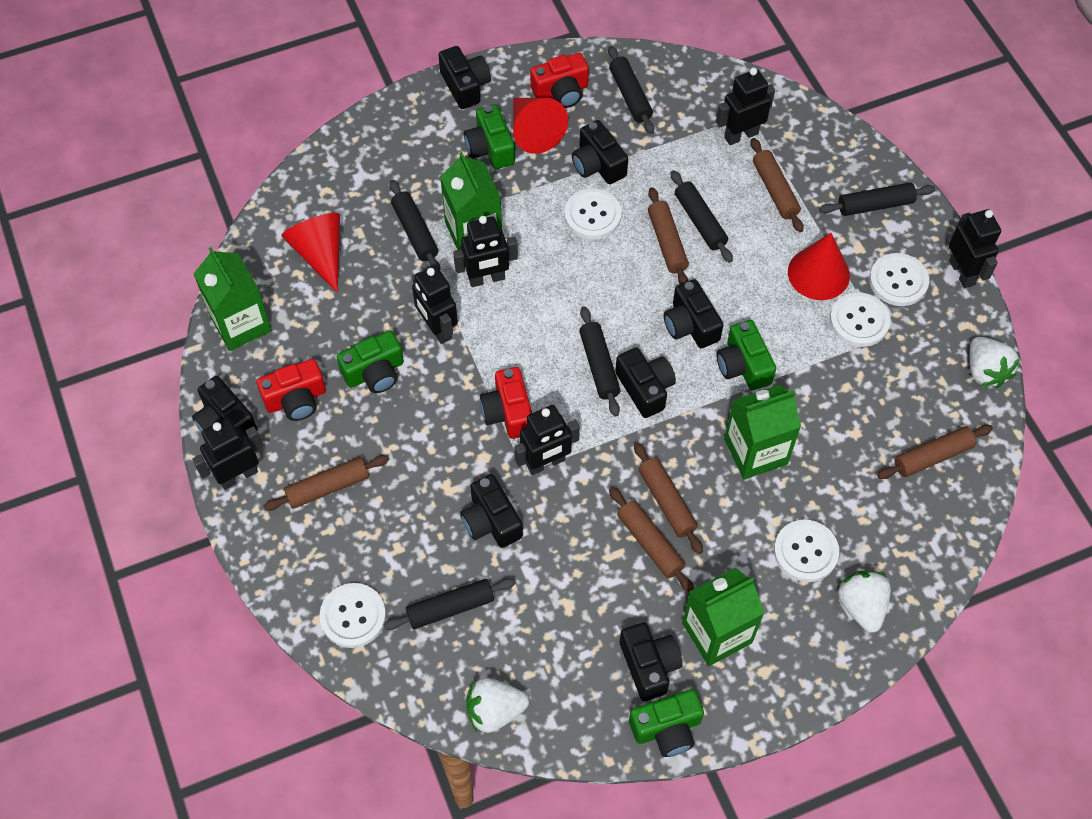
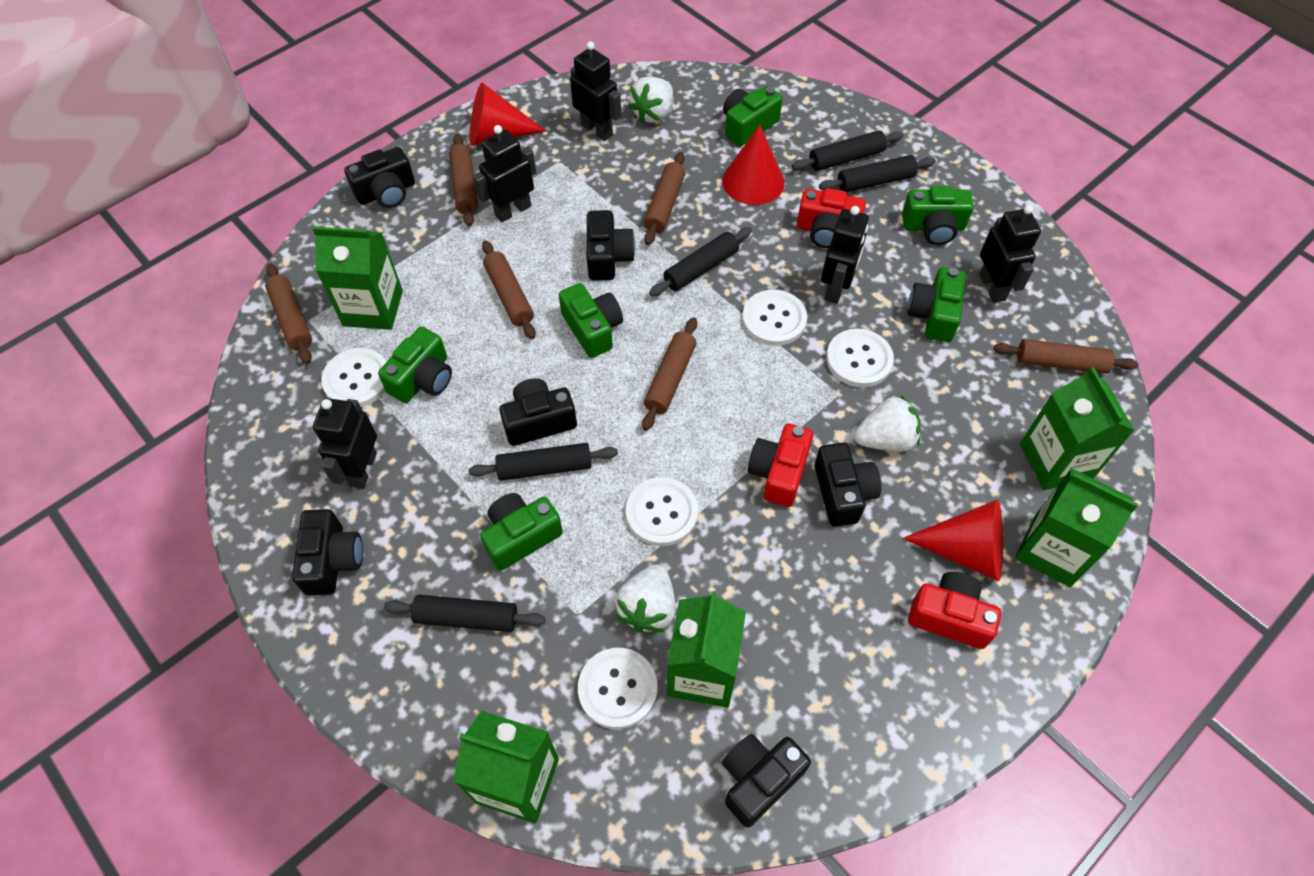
black camera: 7 -> 6
black robot: 6 -> 5
black rolling pin: 6 -> 5
green camera: 4 -> 6
green carton: 4 -> 5

